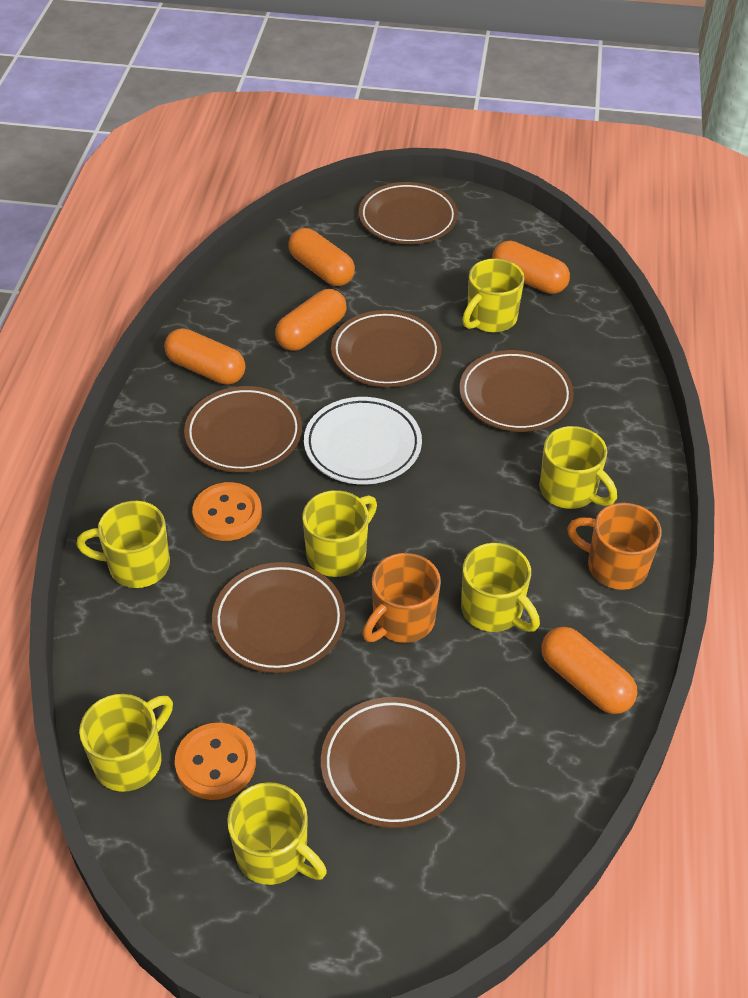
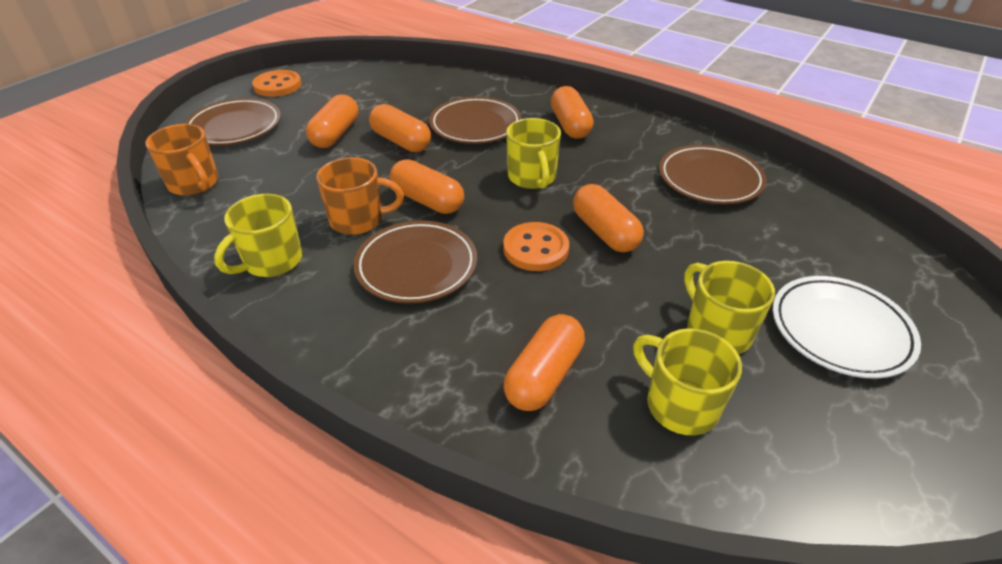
brown plate: 6 -> 4
orange capsule: 5 -> 6
yellow mug: 7 -> 4

